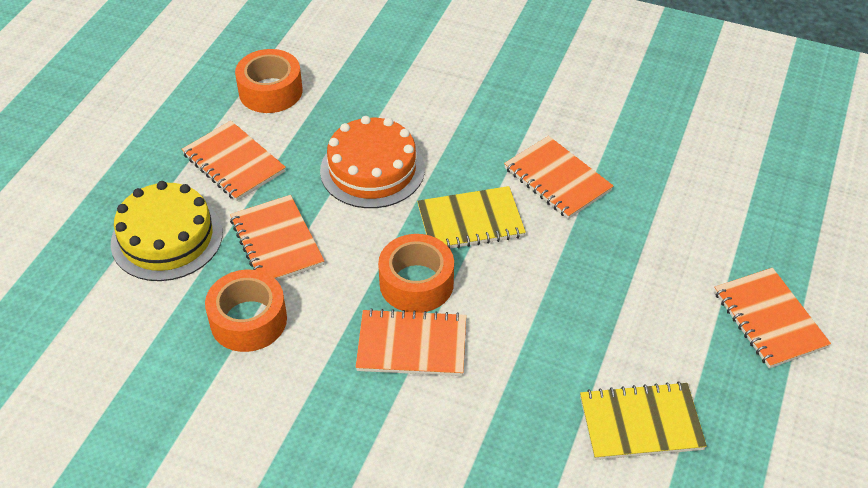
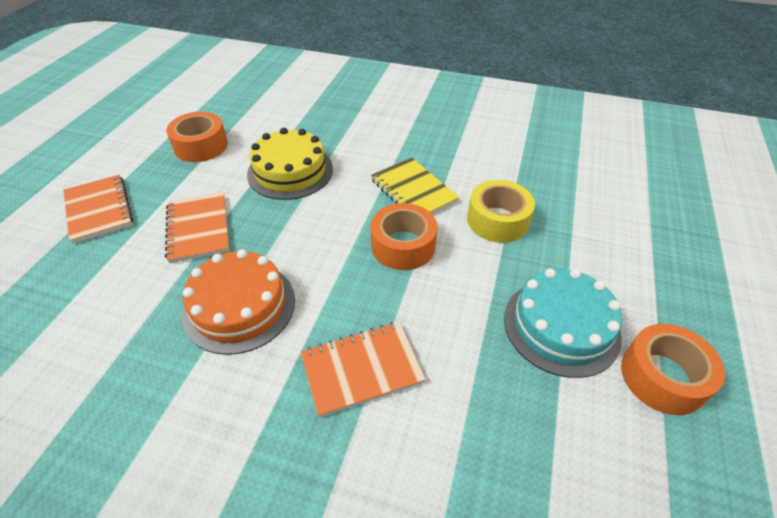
orange notebook: 5 -> 3
turquoise cake: 0 -> 1
yellow notebook: 2 -> 1
yellow tape: 0 -> 1

